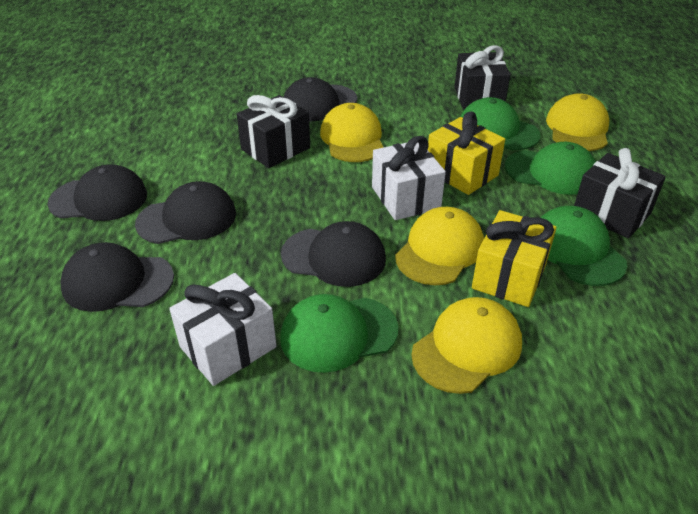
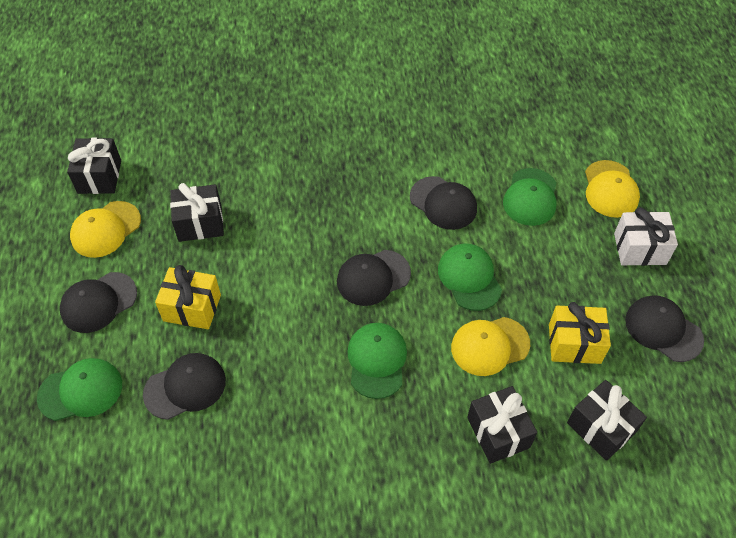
black gift: 3 -> 4
white gift: 2 -> 1
yellow cap: 4 -> 3

